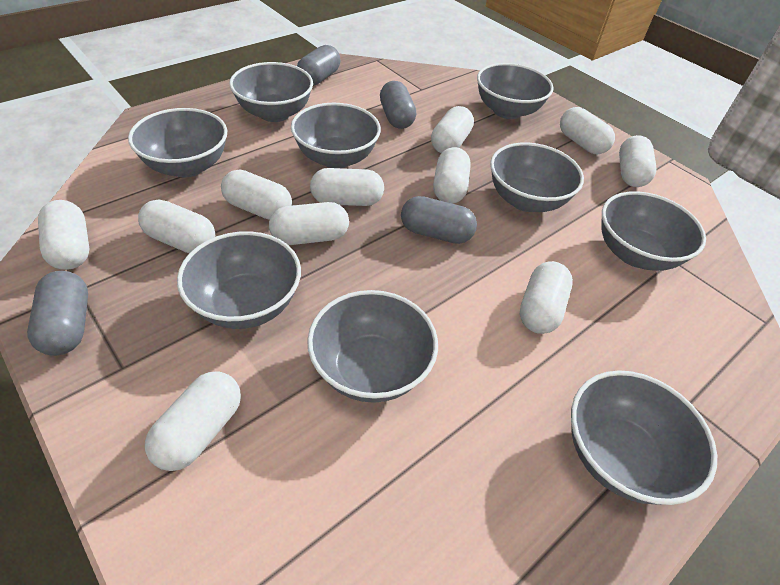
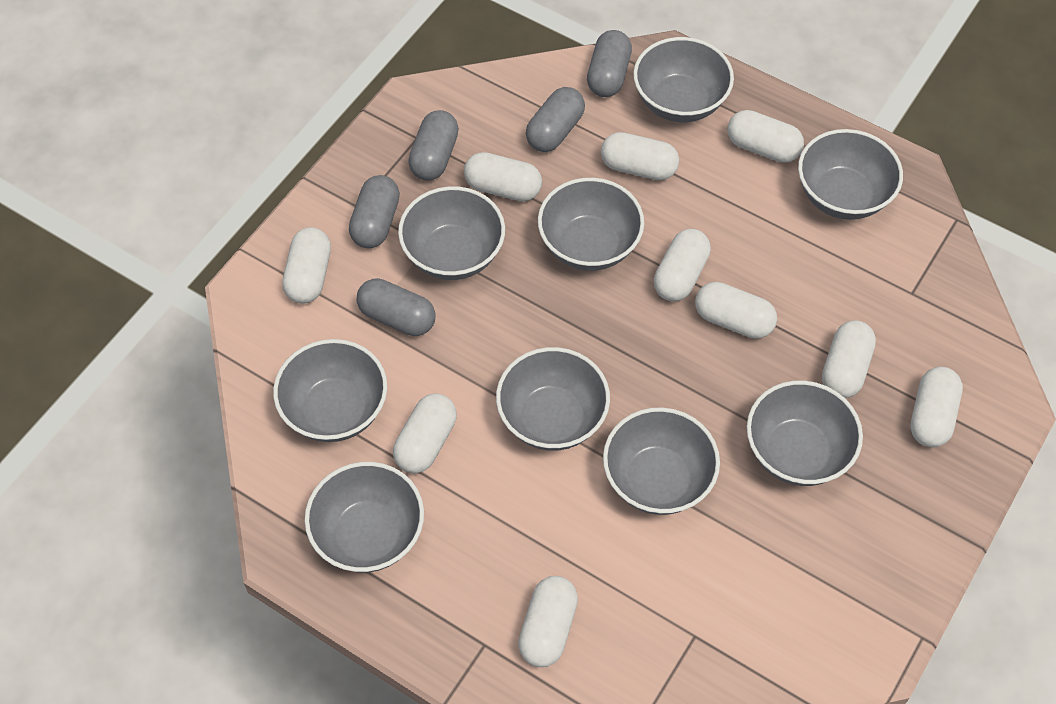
grey capsule: 4 -> 5
white capsule: 11 -> 10

